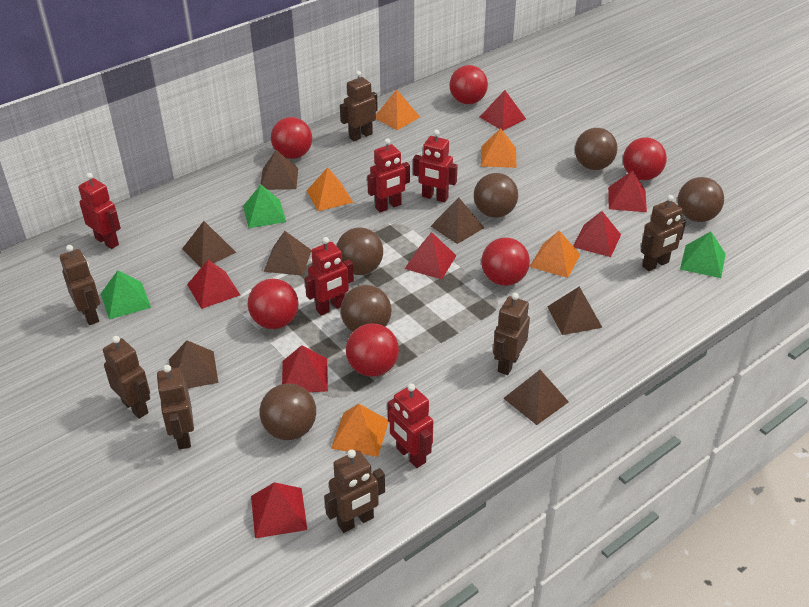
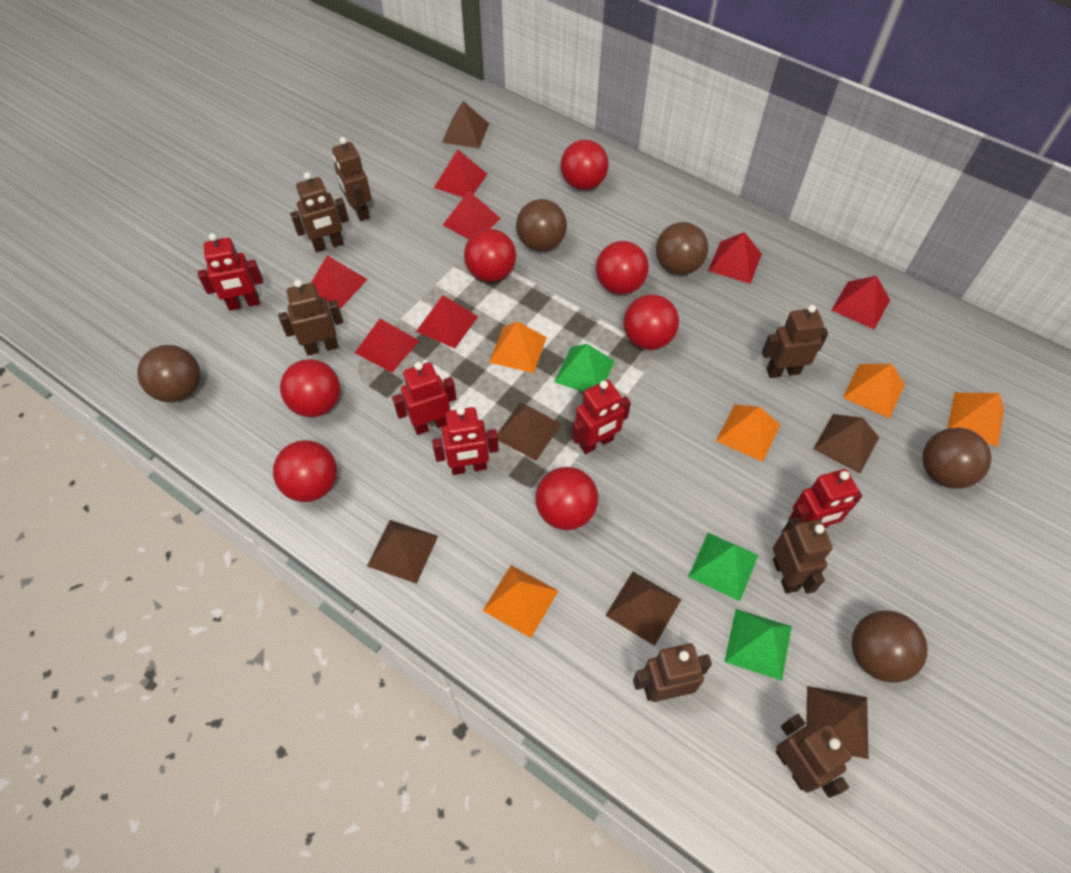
brown ball: 6 -> 5
brown pyramid: 7 -> 6
red ball: 6 -> 7

